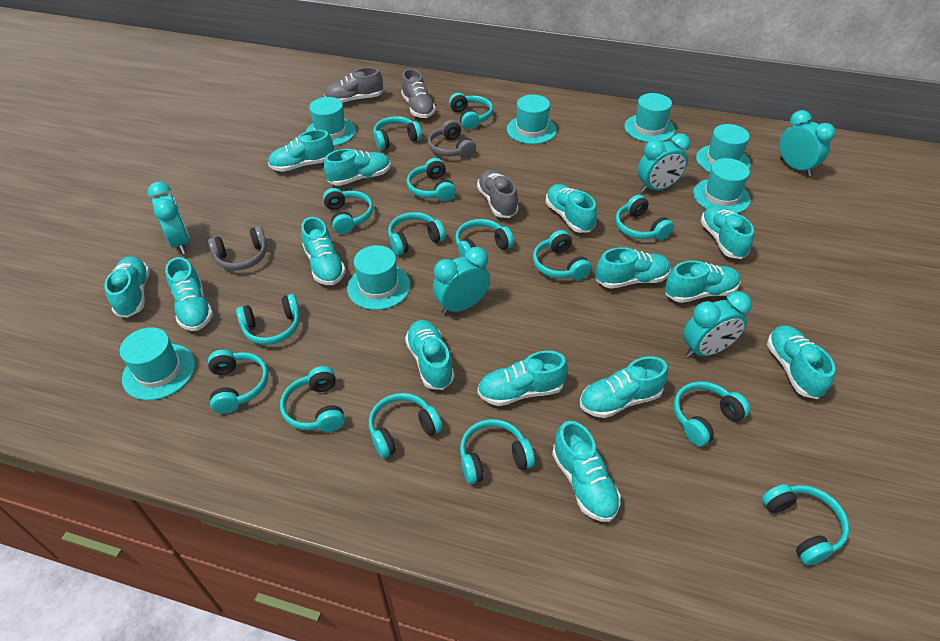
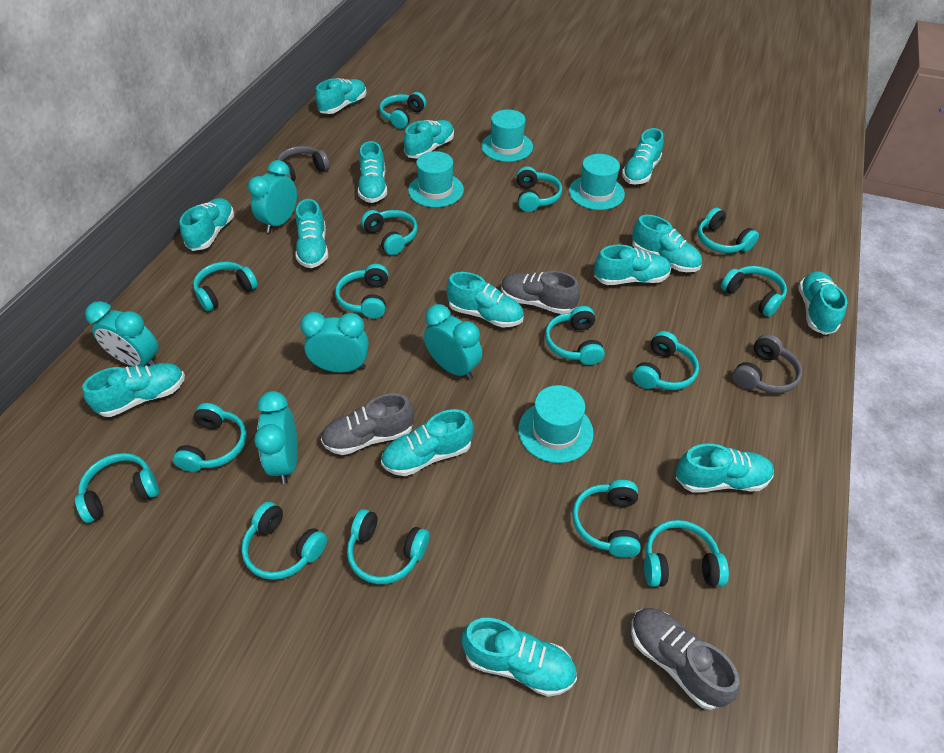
turquoise hat: 7 -> 4

